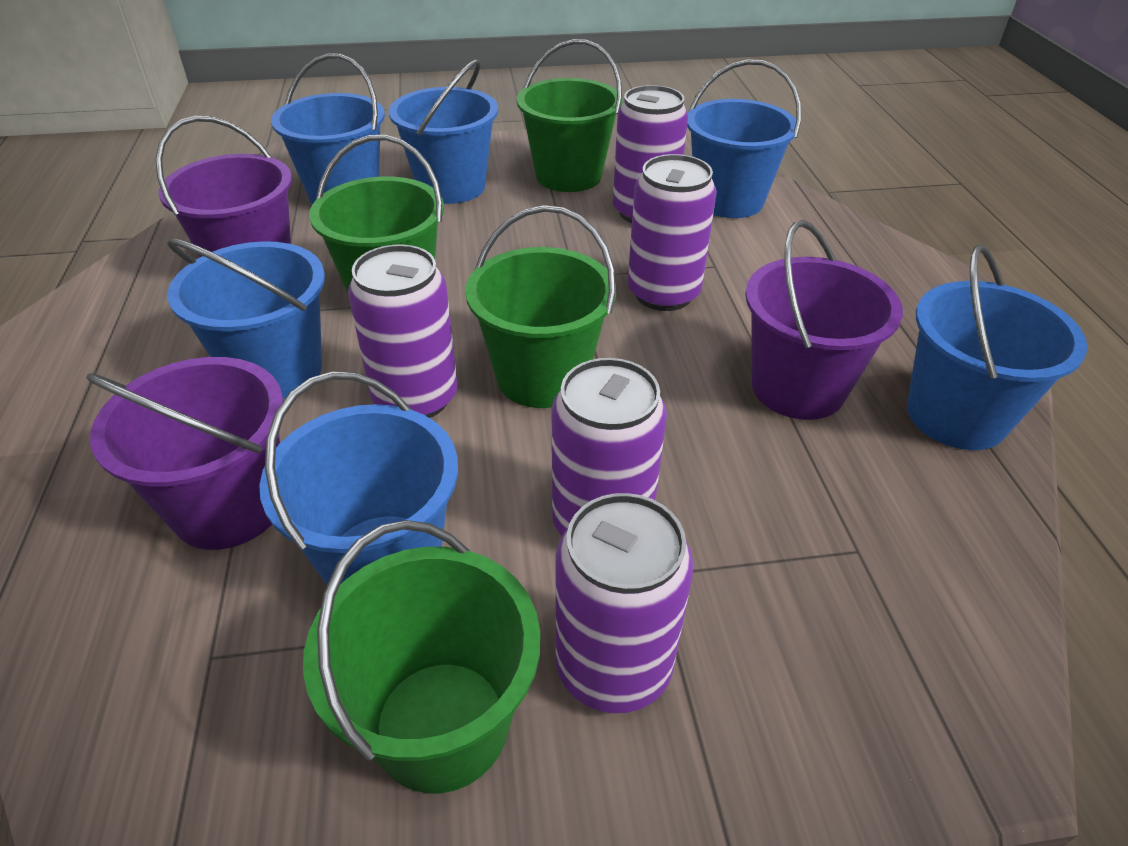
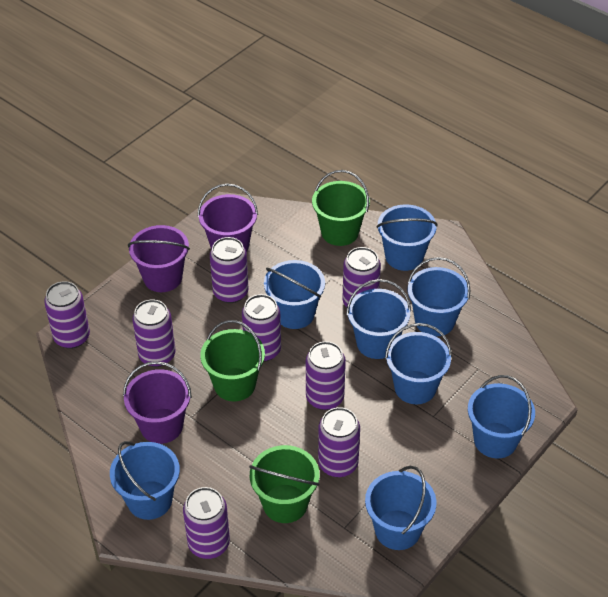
blue bucket: 6 -> 8
green bucket: 4 -> 3
purple can: 5 -> 8

